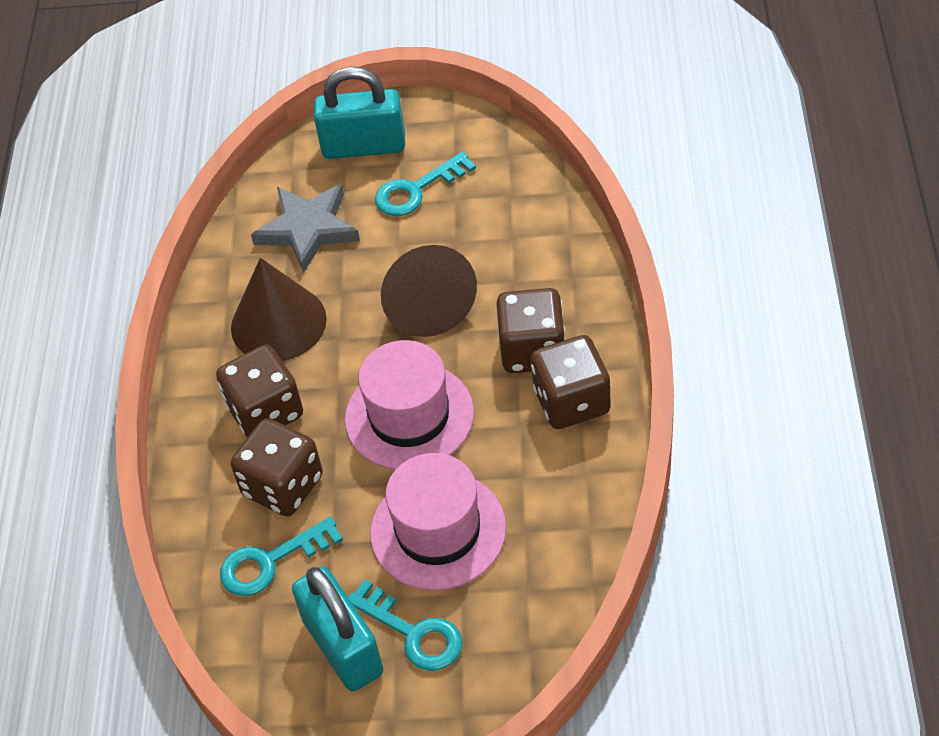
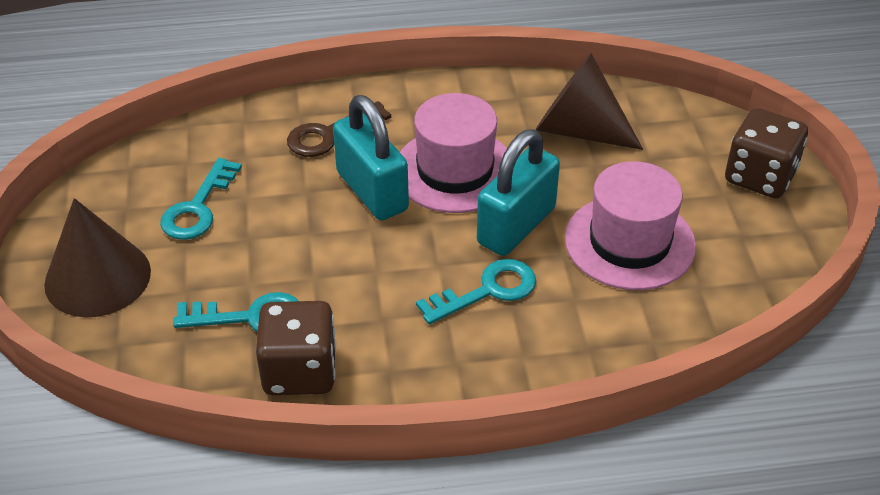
brown dice: 4 -> 2
brown key: 0 -> 1
grey star: 1 -> 0

